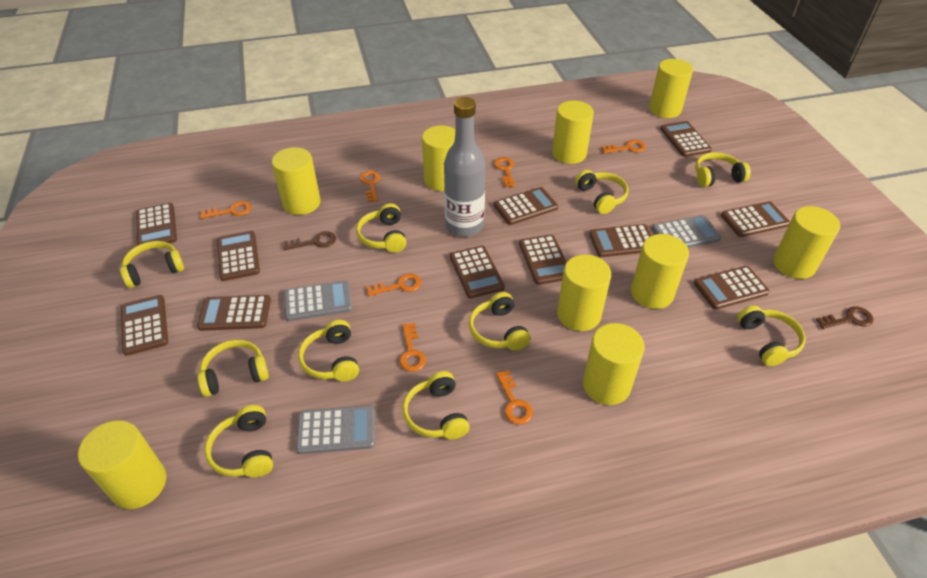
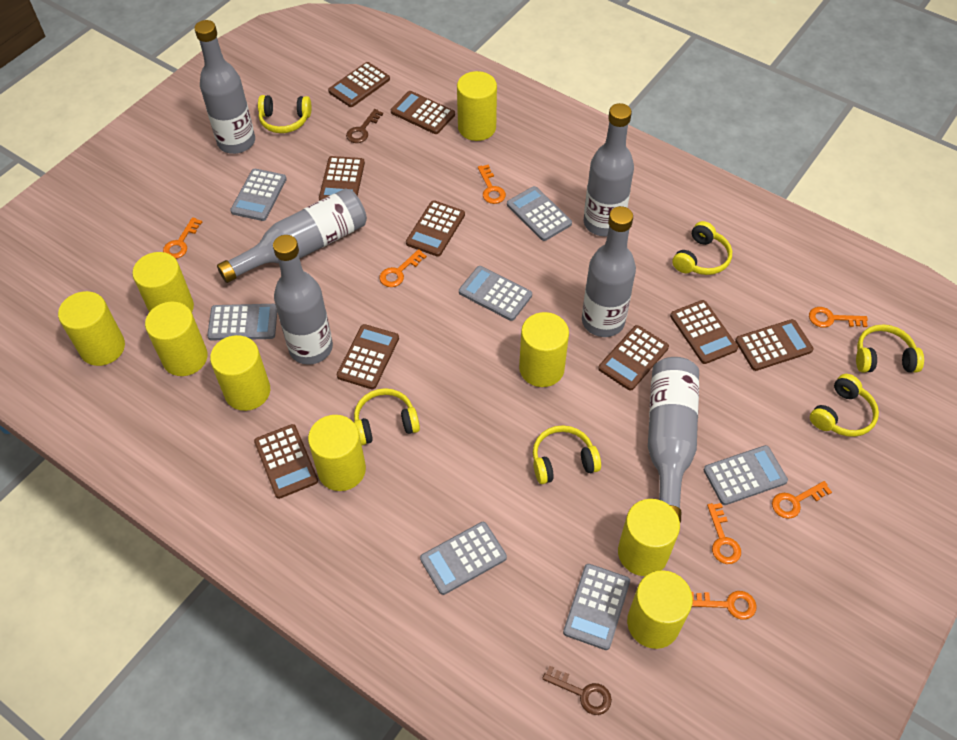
brown calculator: 11 -> 9
grey bottle: 1 -> 6
grey calculator: 3 -> 7
yellow headphones: 10 -> 6

